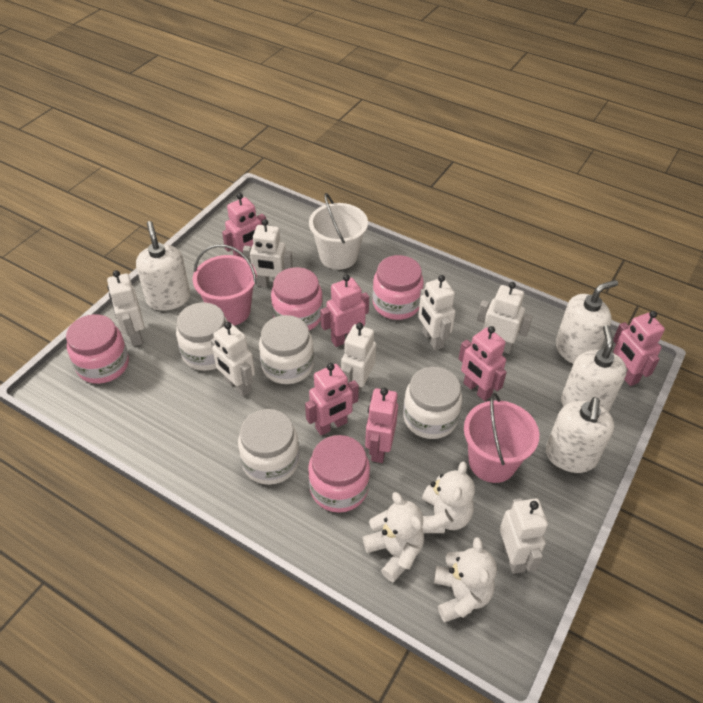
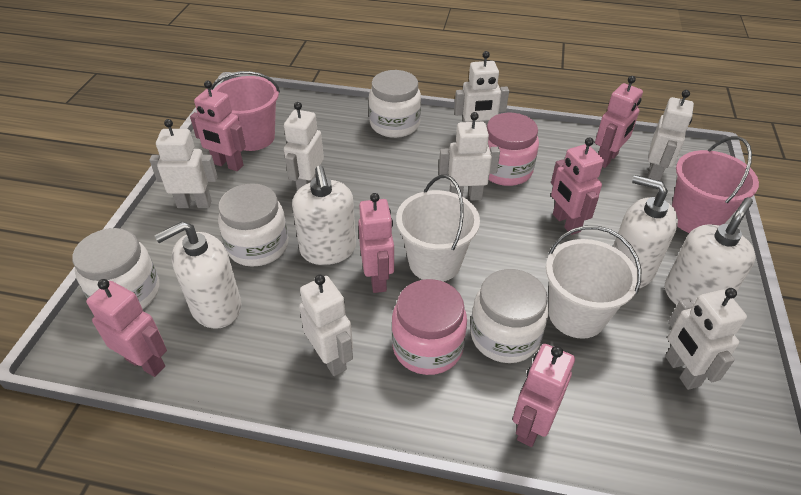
pink jar: 4 -> 2
white bucket: 1 -> 2
white teddy bear: 3 -> 0

